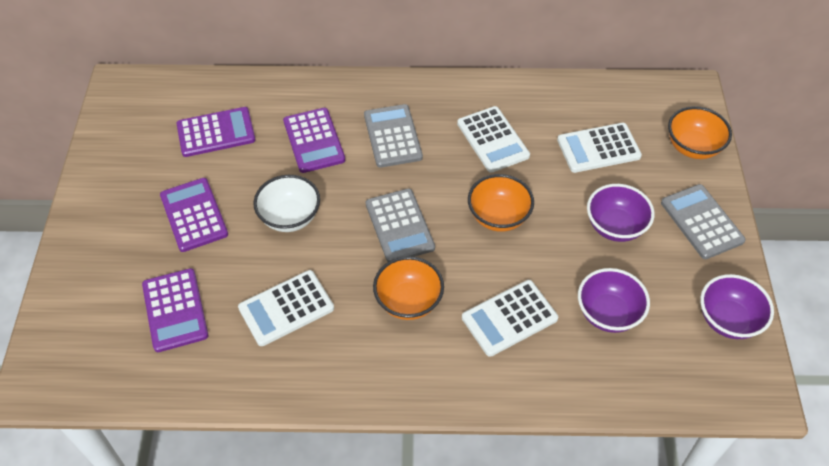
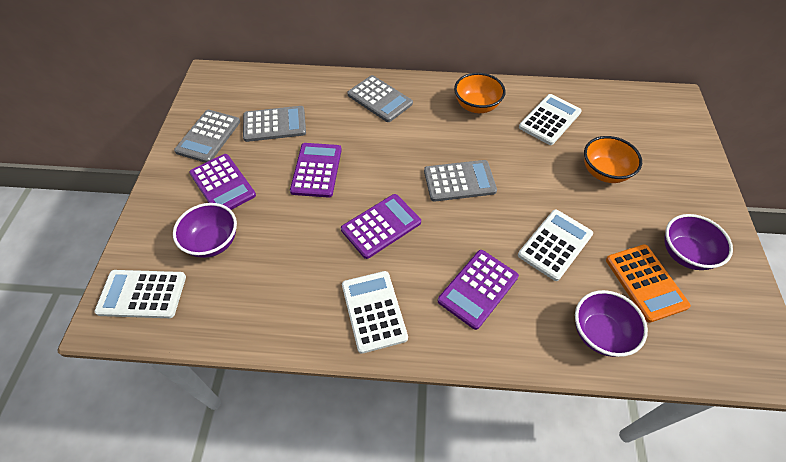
grey calculator: 3 -> 4
orange bowl: 3 -> 2
orange calculator: 0 -> 1
white bowl: 1 -> 0

